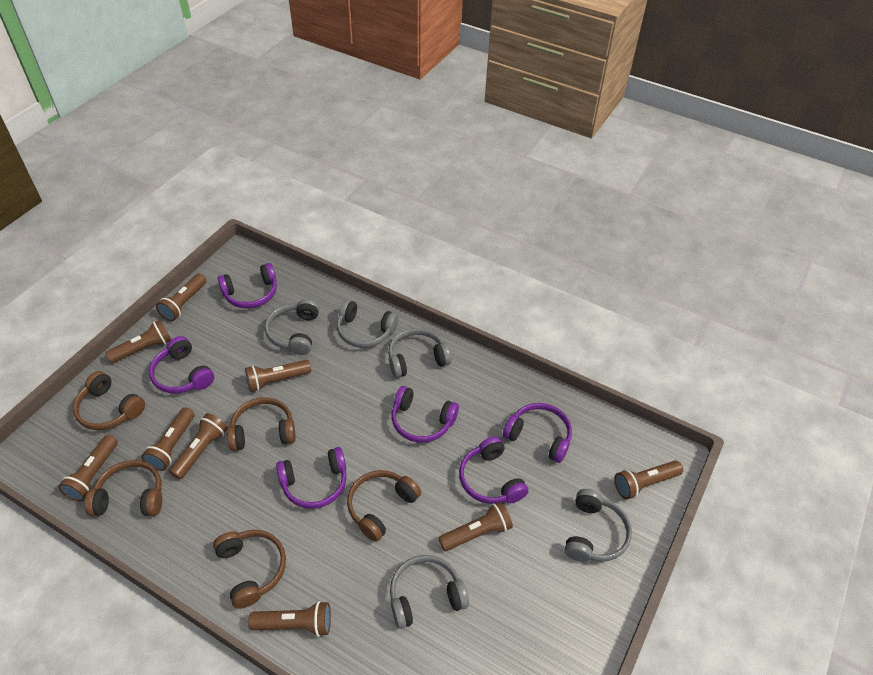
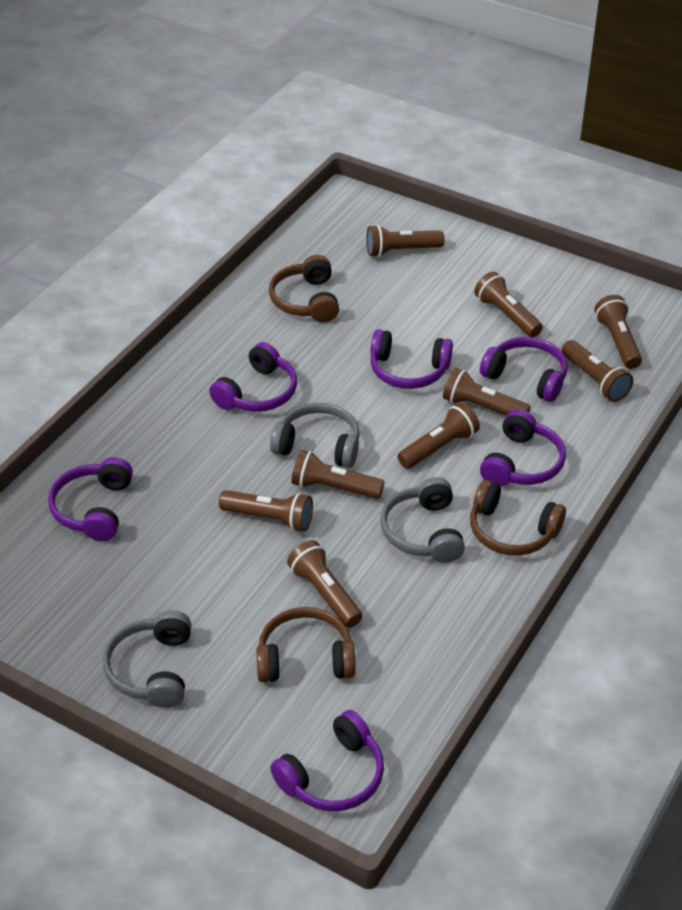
brown headphones: 5 -> 3
grey headphones: 5 -> 3

